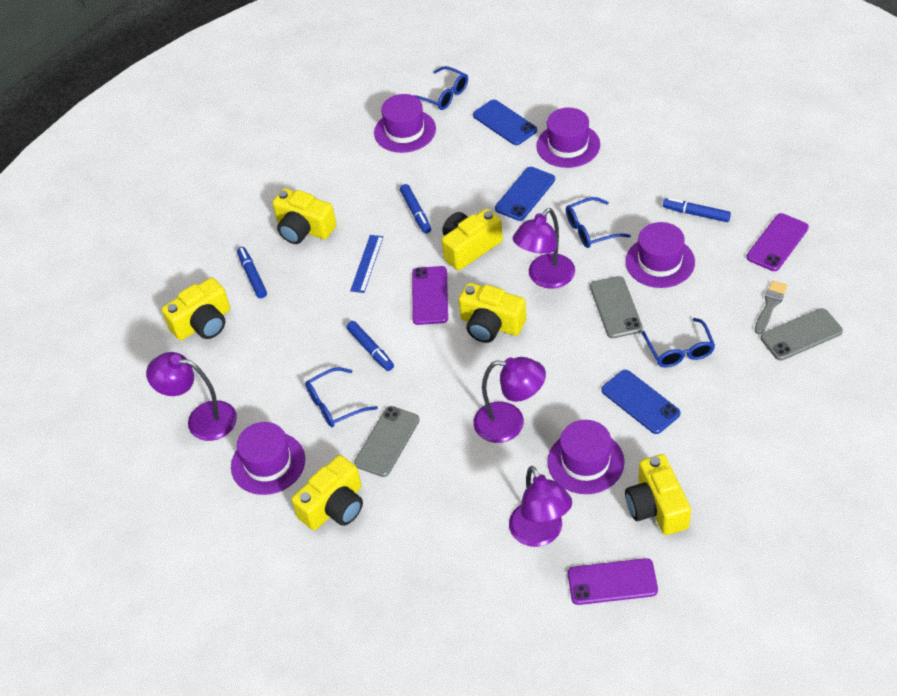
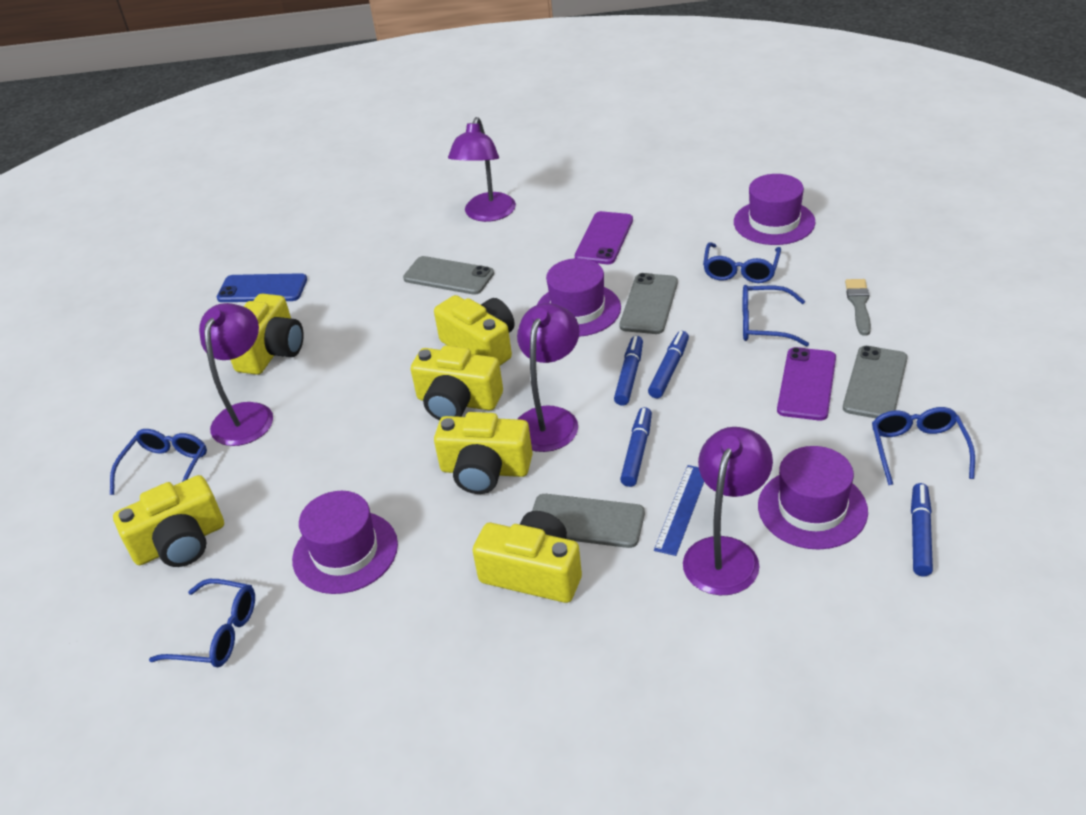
blue glasses: 4 -> 5
blue phone: 3 -> 1
grey phone: 3 -> 4
purple hat: 5 -> 4
purple phone: 3 -> 2

